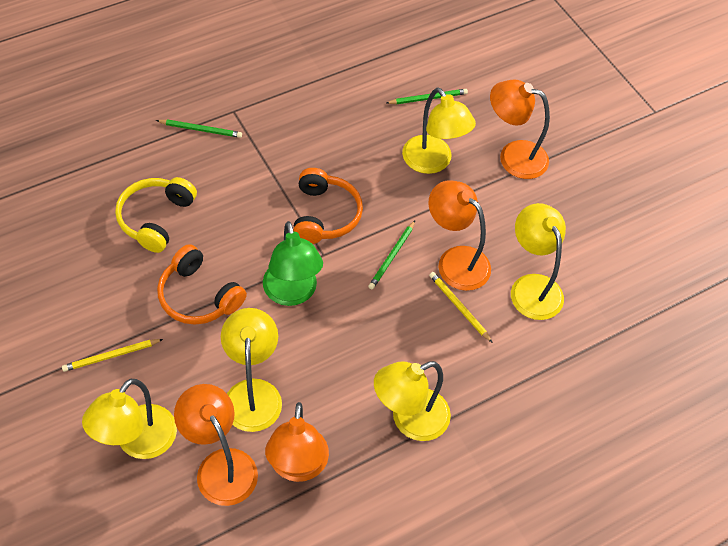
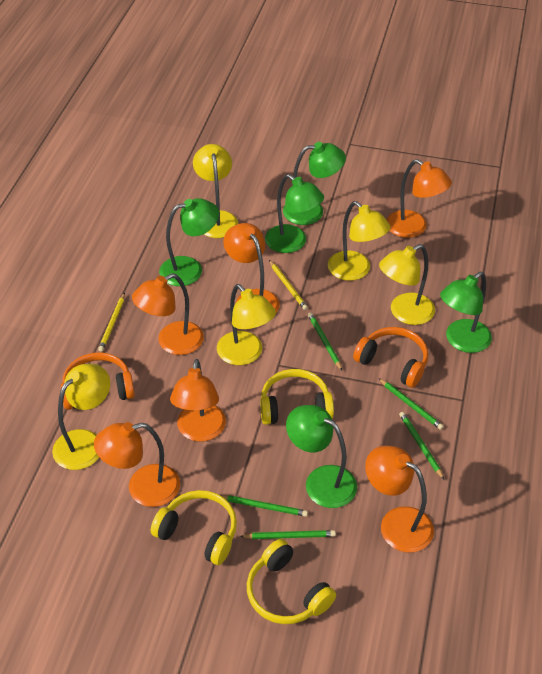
green lamp: 1 -> 5
green pencil: 3 -> 5
orange lamp: 4 -> 6
yellow headphones: 1 -> 3

